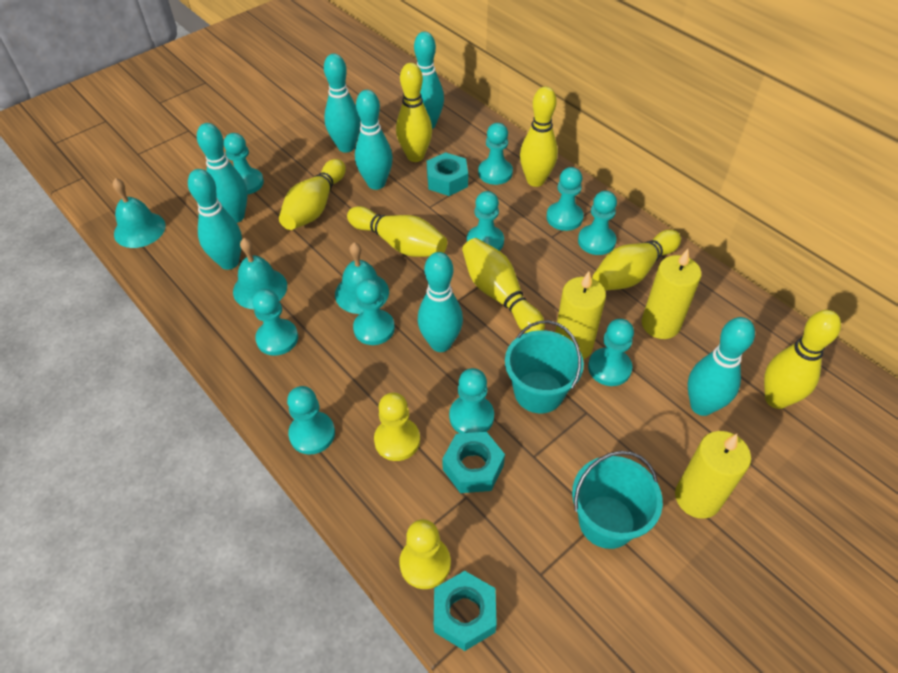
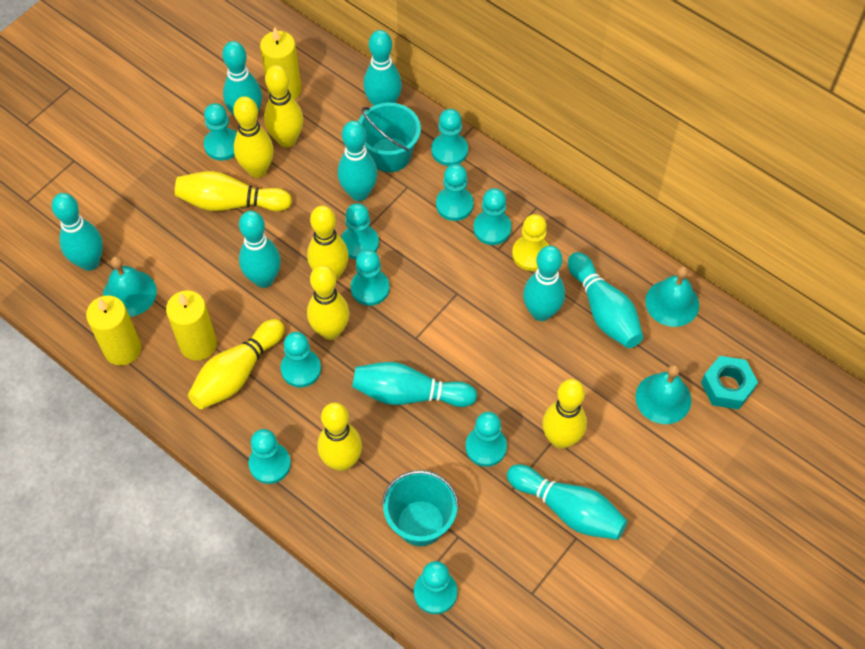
turquoise bowling pin: 7 -> 9
turquoise nut: 3 -> 1
yellow bowling pin: 7 -> 8
yellow pawn: 2 -> 1

